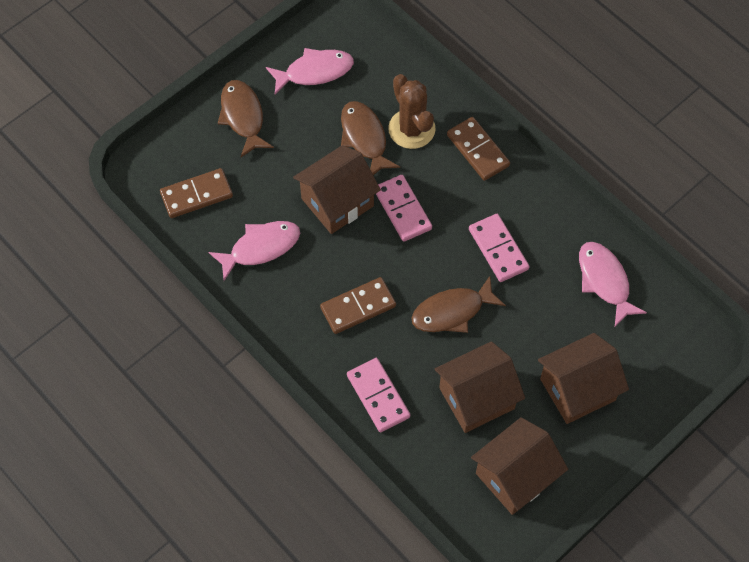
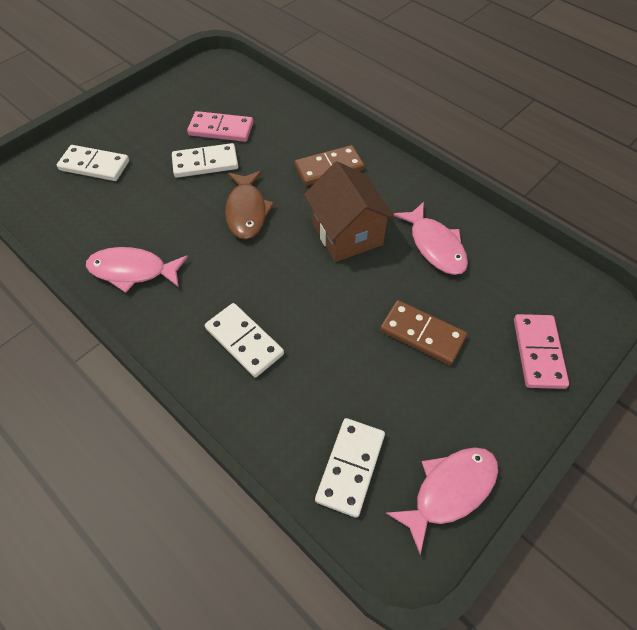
brown cactus: 1 -> 0
brown domino: 3 -> 2
brown fish: 3 -> 1
brown house: 4 -> 1
pink domino: 3 -> 2
white domino: 0 -> 4

